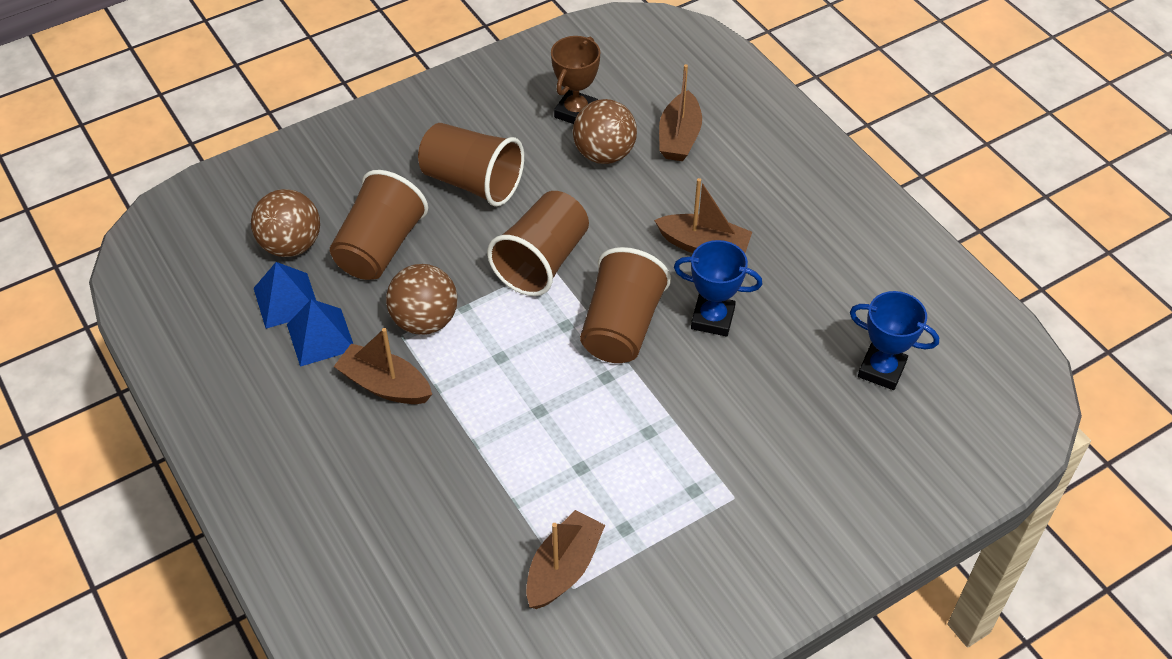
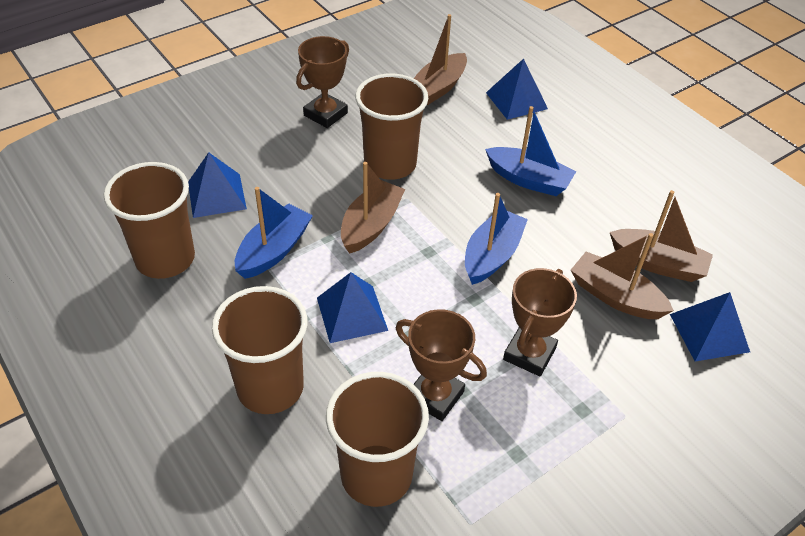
blue boat: 0 -> 3
blue pyramid: 2 -> 4
blue trophy: 2 -> 0
brown ball: 3 -> 0
brown trophy: 1 -> 3

